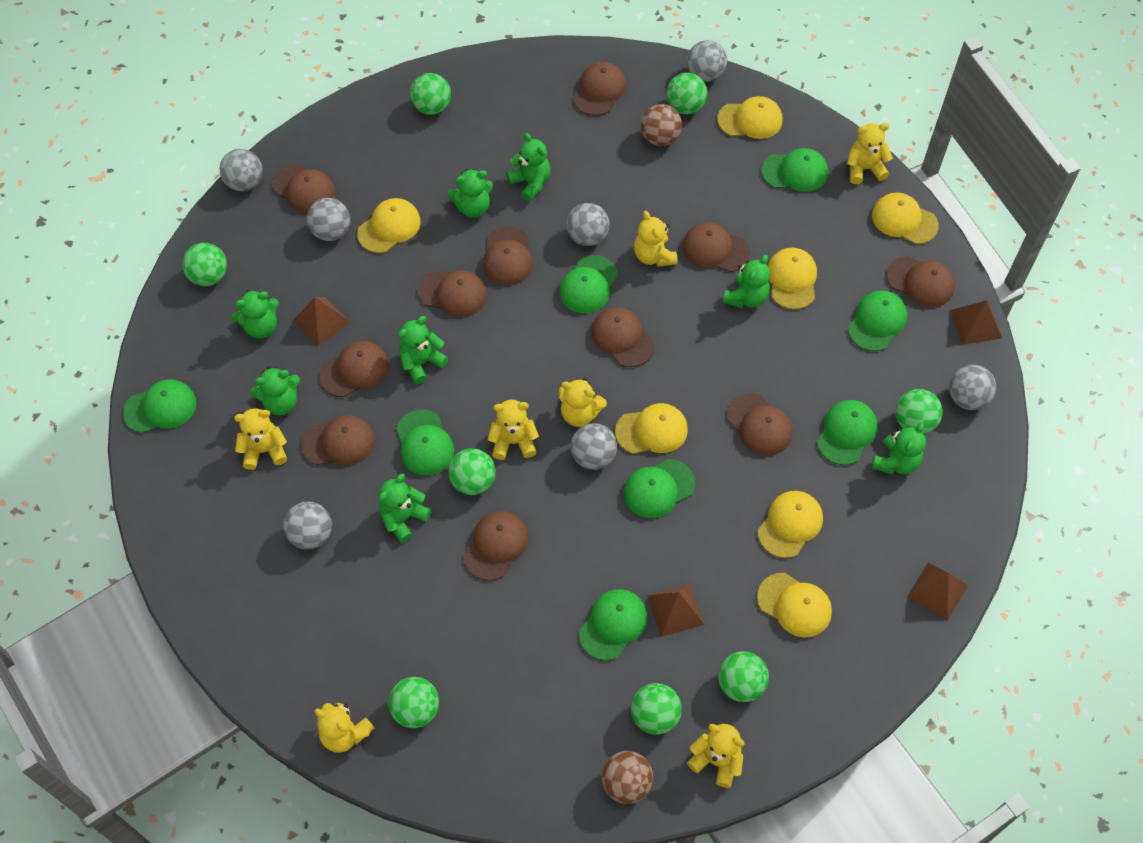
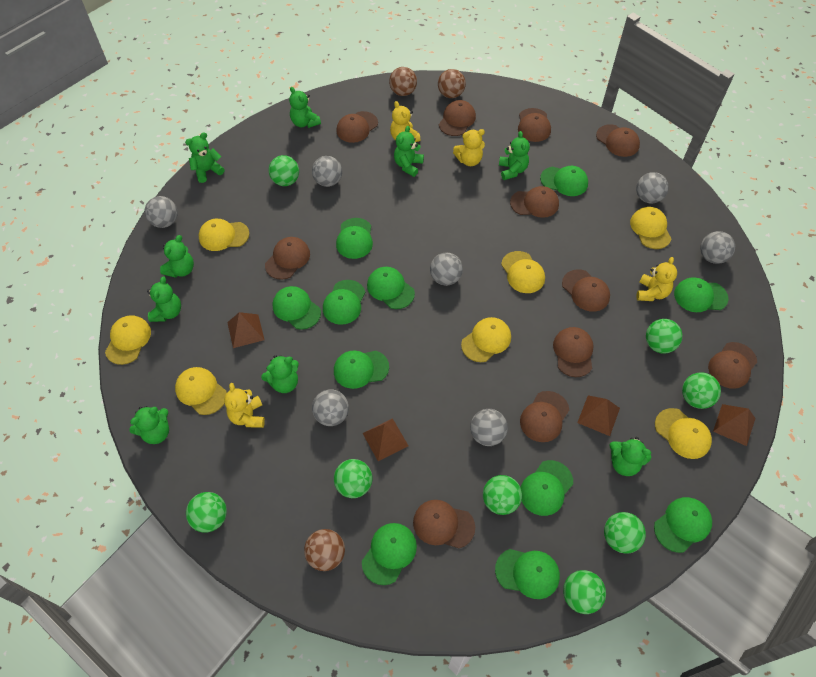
brown ball: 2 -> 3
green cap: 8 -> 11
green teddy bear: 8 -> 9
yellow teddy bear: 7 -> 4

